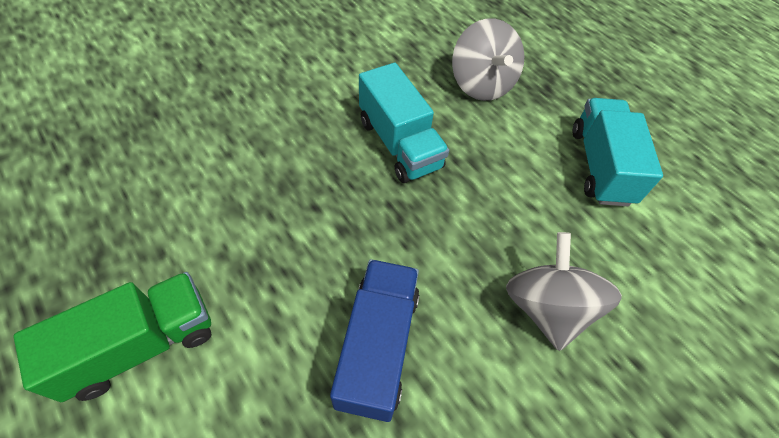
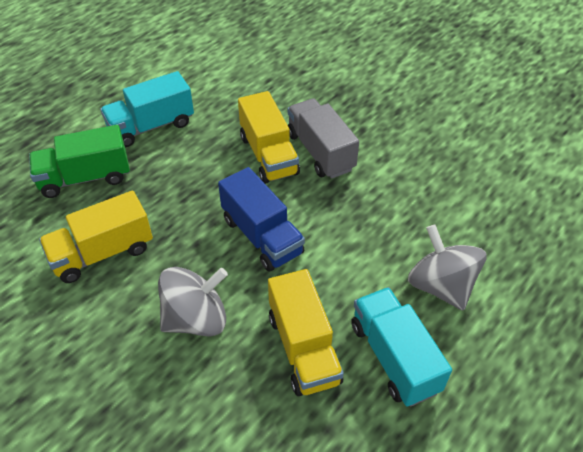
grey truck: 0 -> 1
yellow truck: 0 -> 3

